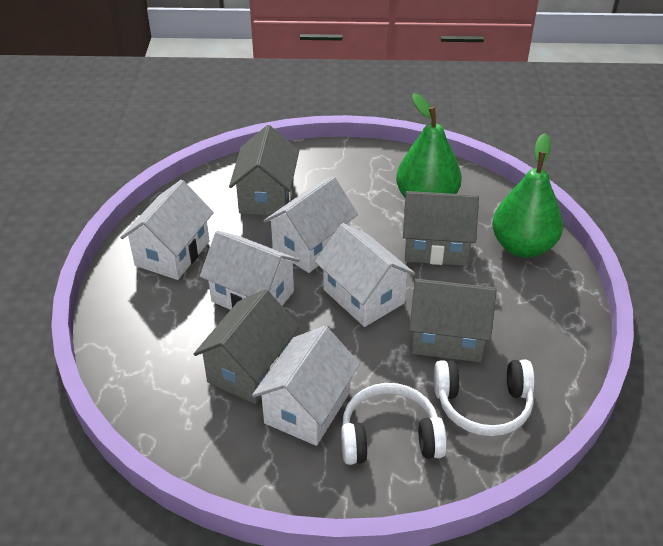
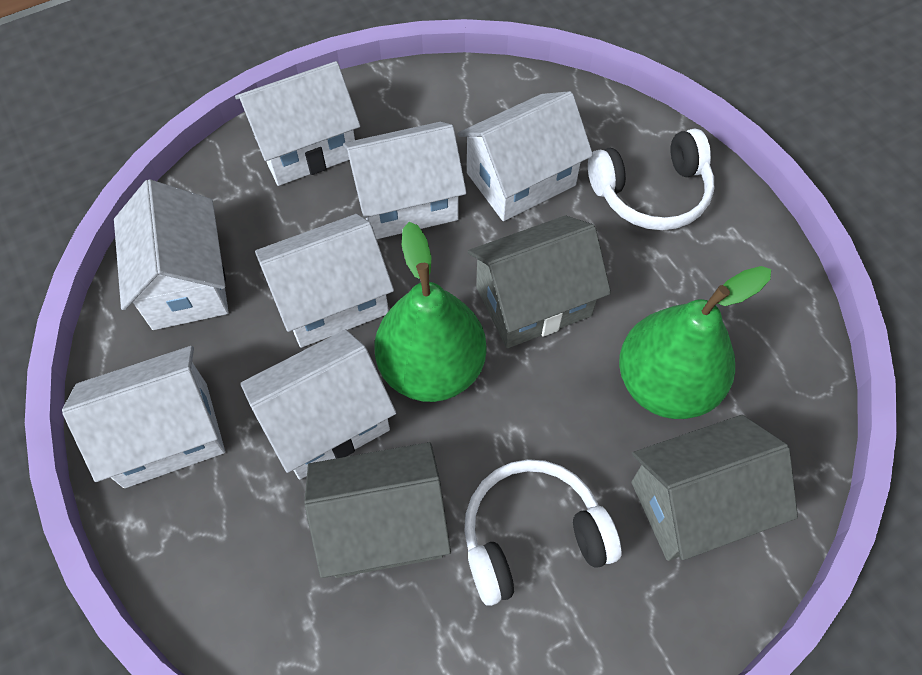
grey house: 4 -> 3
white house: 5 -> 7

